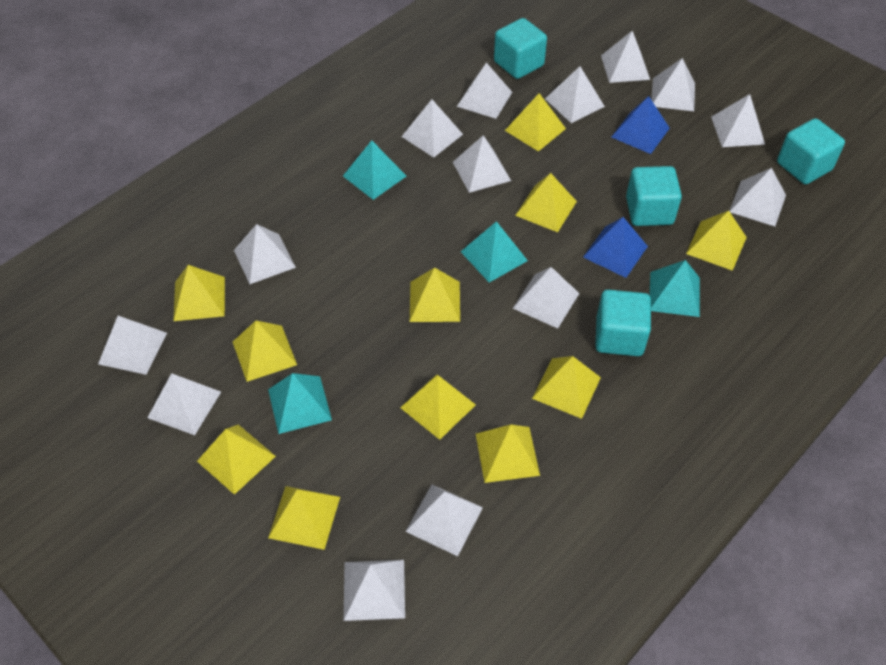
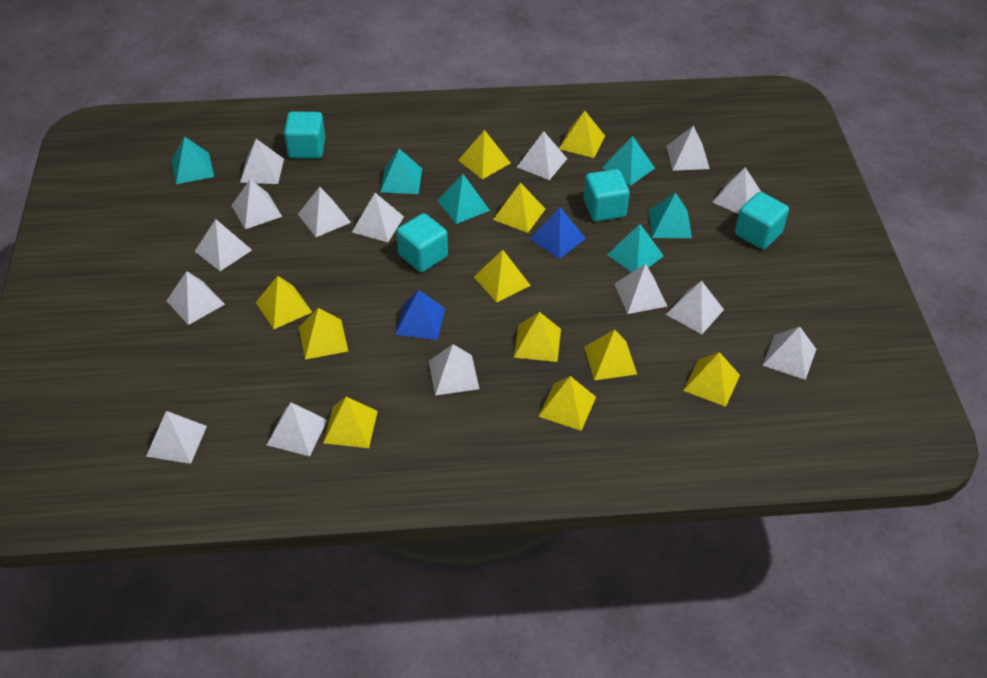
turquoise pyramid: 4 -> 6
white pyramid: 14 -> 15

